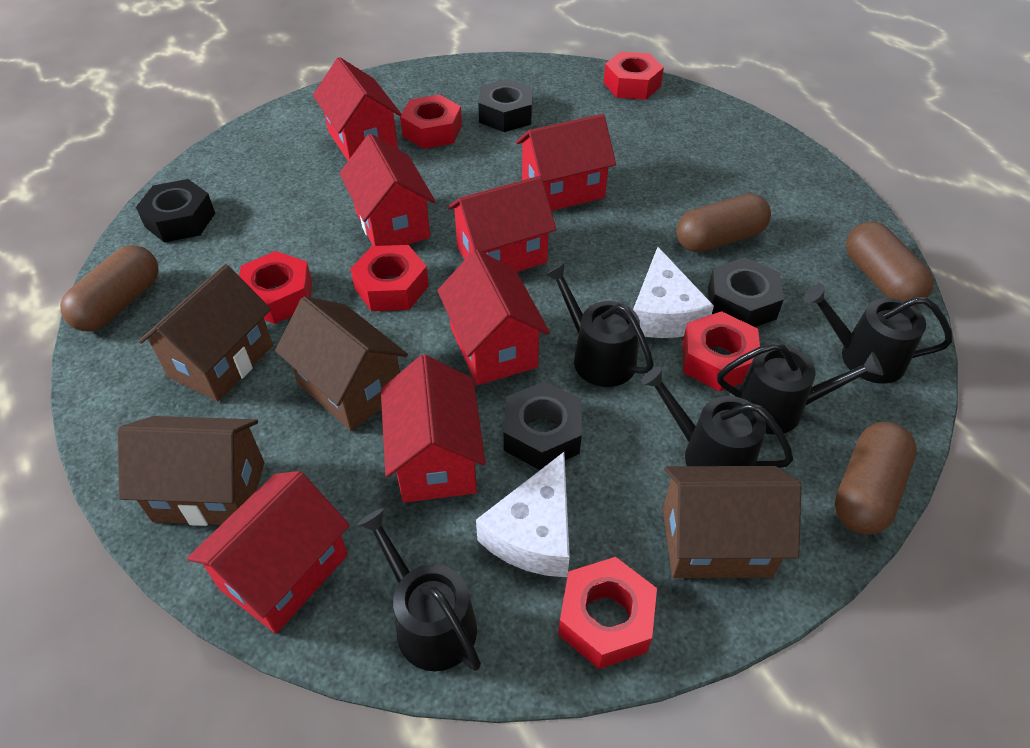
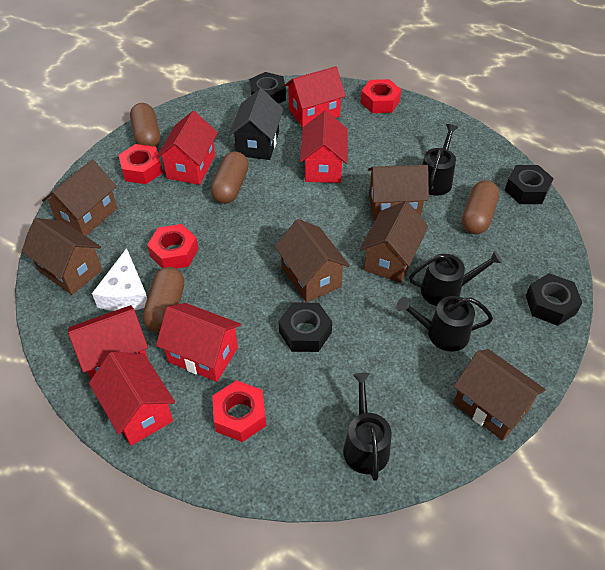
black house: 0 -> 1
black watering can: 5 -> 4
brown house: 4 -> 6
red house: 7 -> 6
red nut: 6 -> 4
white cheese: 2 -> 1

